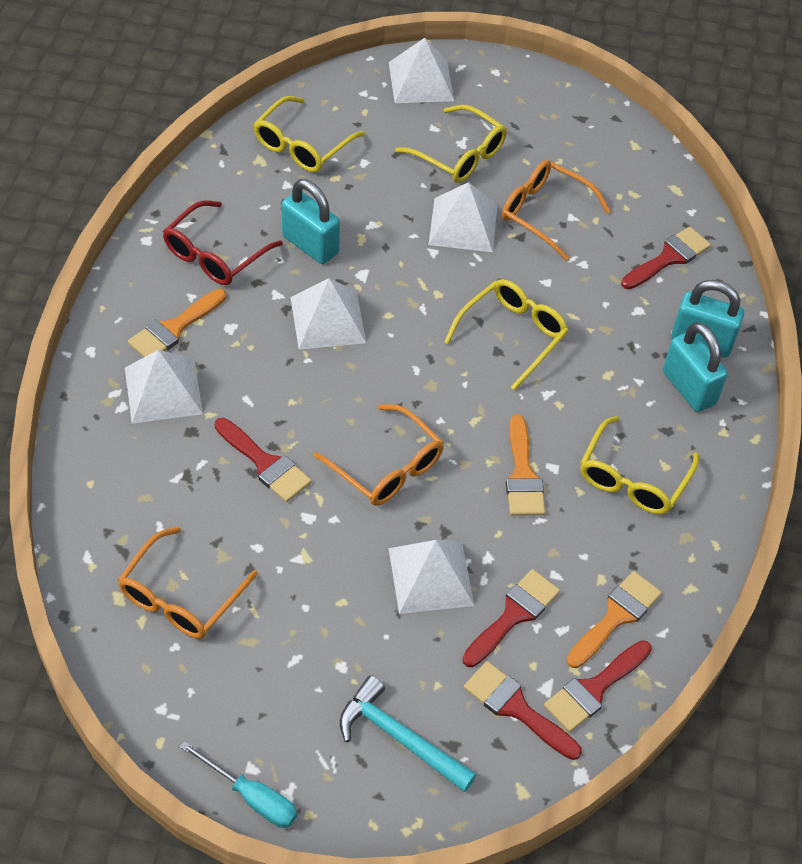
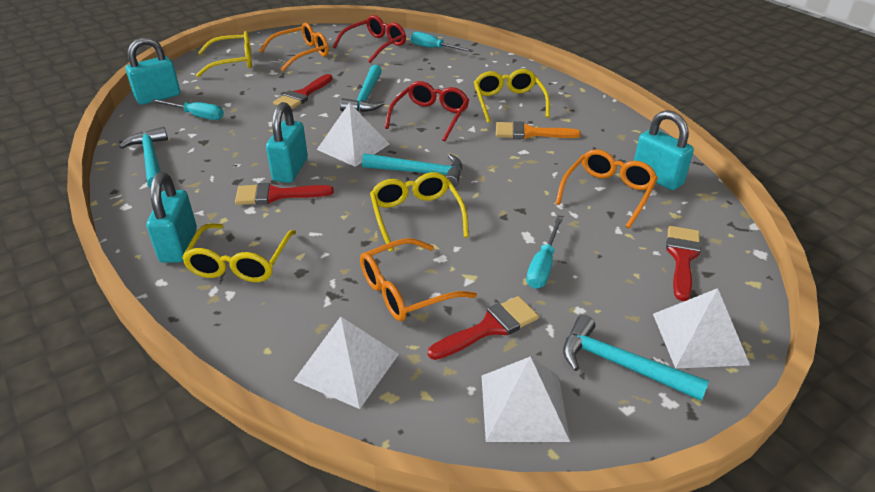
orange brush: 3 -> 1
red brush: 5 -> 4
red glasses: 1 -> 2
turquoise hammer: 1 -> 4
turquoise padlock: 3 -> 4
turquoise screwdriver: 1 -> 3
white pyramid: 5 -> 4

